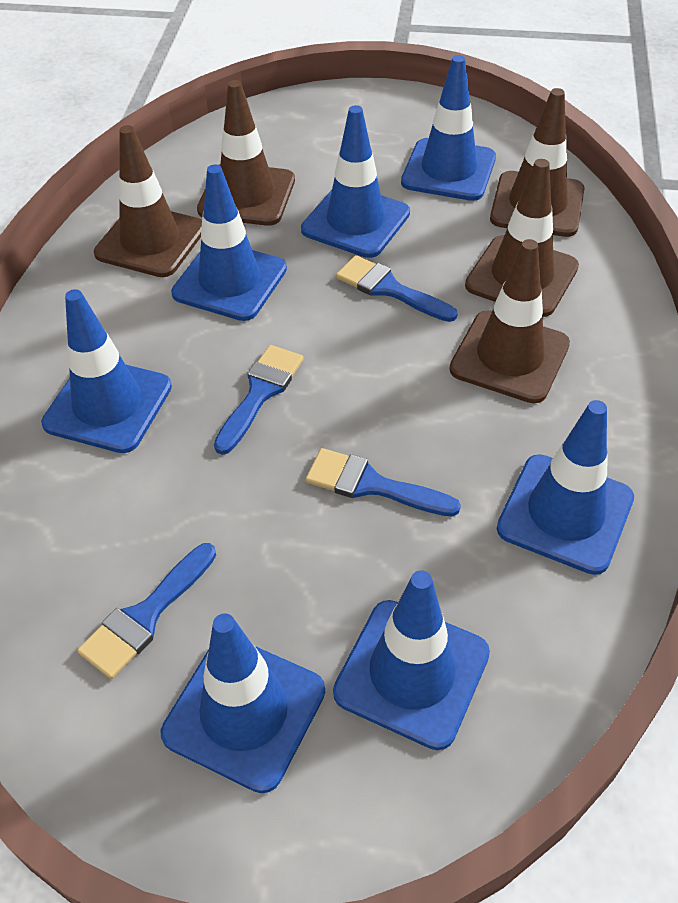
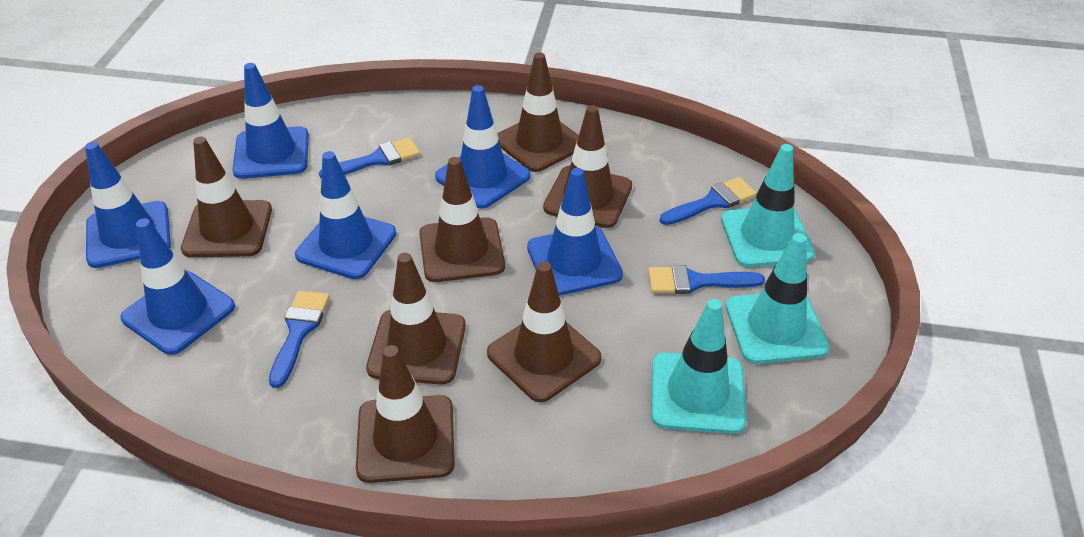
blue traffic cone: 7 -> 6
brown traffic cone: 5 -> 7
turquoise traffic cone: 0 -> 3

